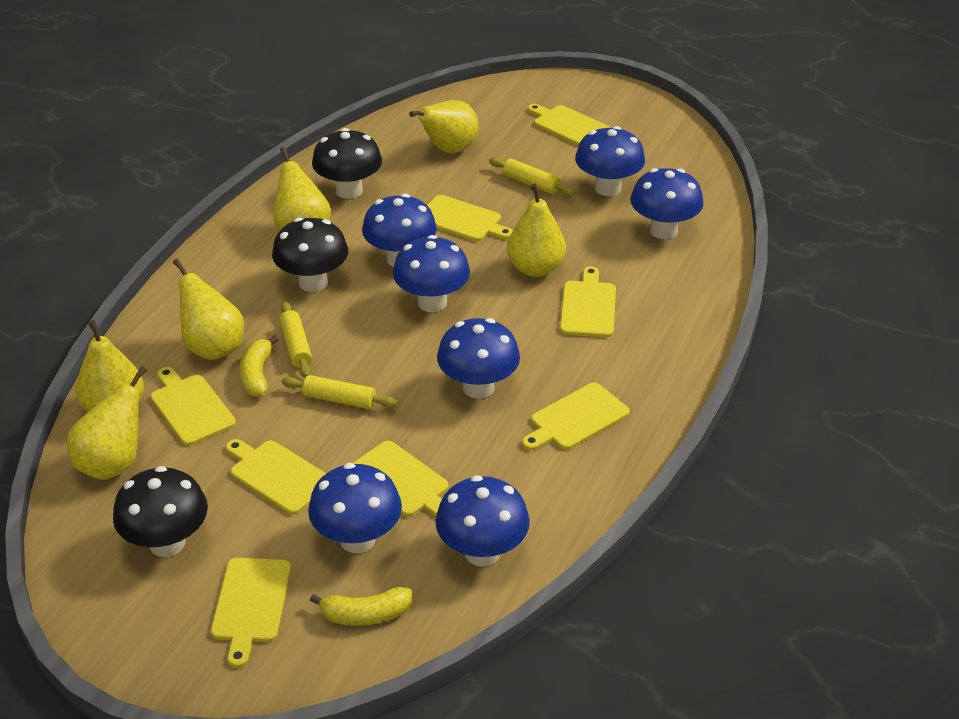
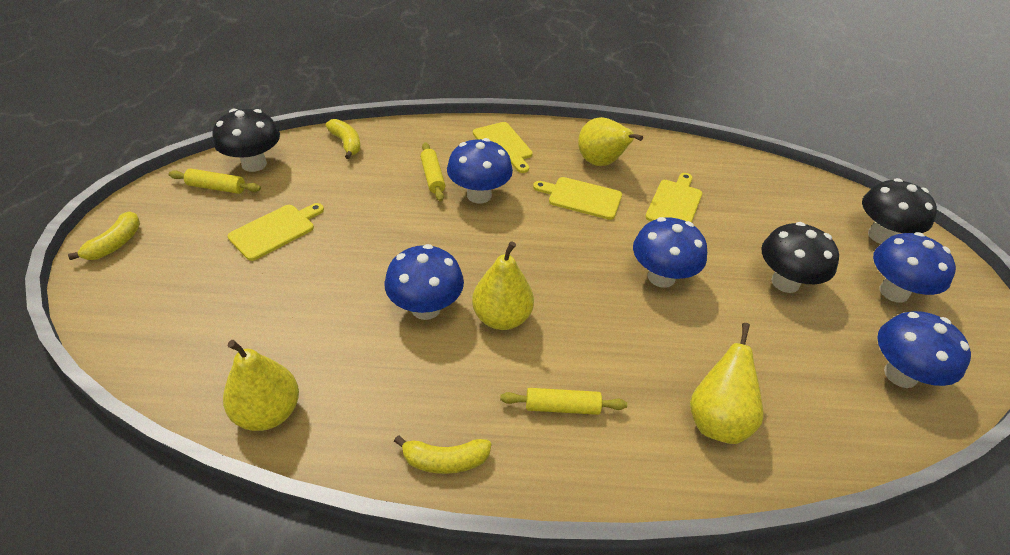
blue mushroom: 7 -> 5
yellow banana: 2 -> 3
yellow cutting board: 8 -> 4
yellow pear: 6 -> 4

